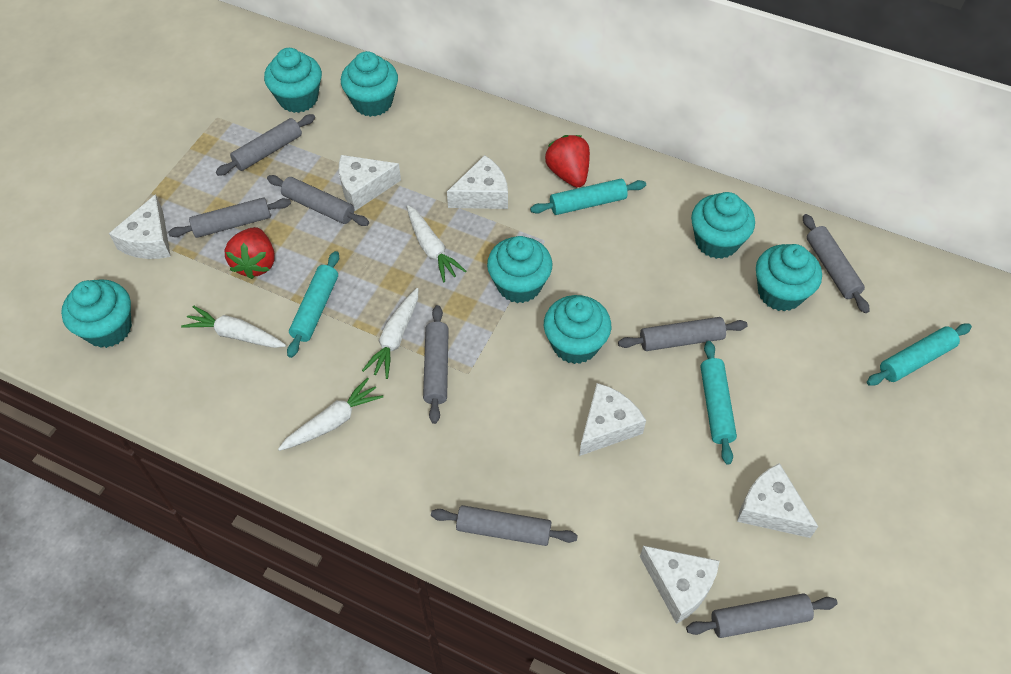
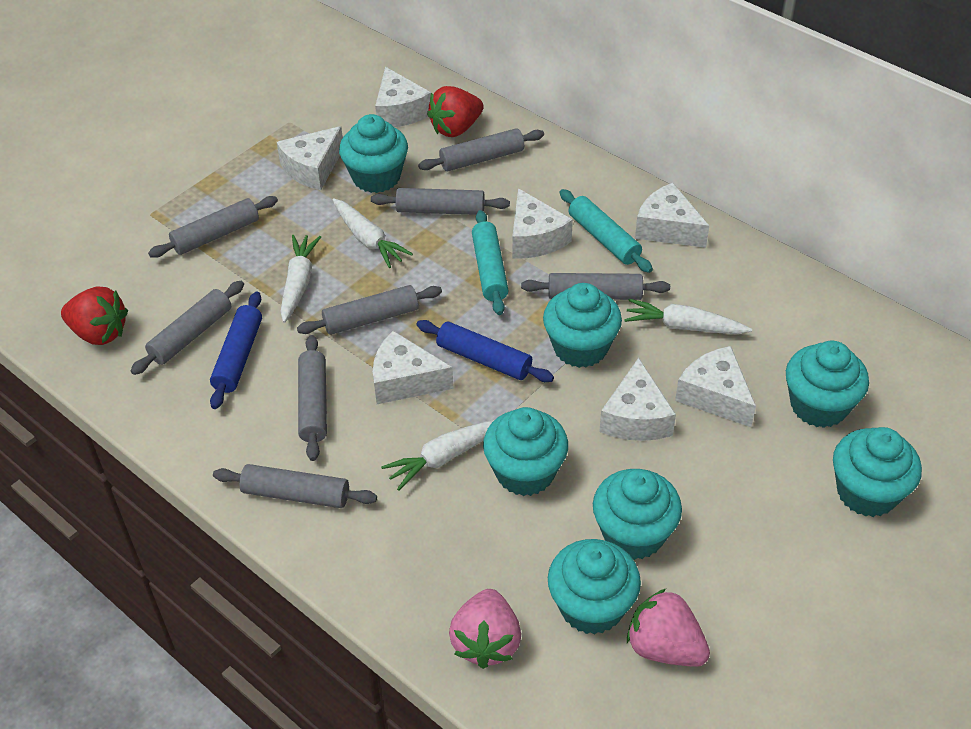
blue rolling pin: 0 -> 2
pink strawberry: 0 -> 2
turquoise rolling pin: 4 -> 2
white cheese: 6 -> 7

